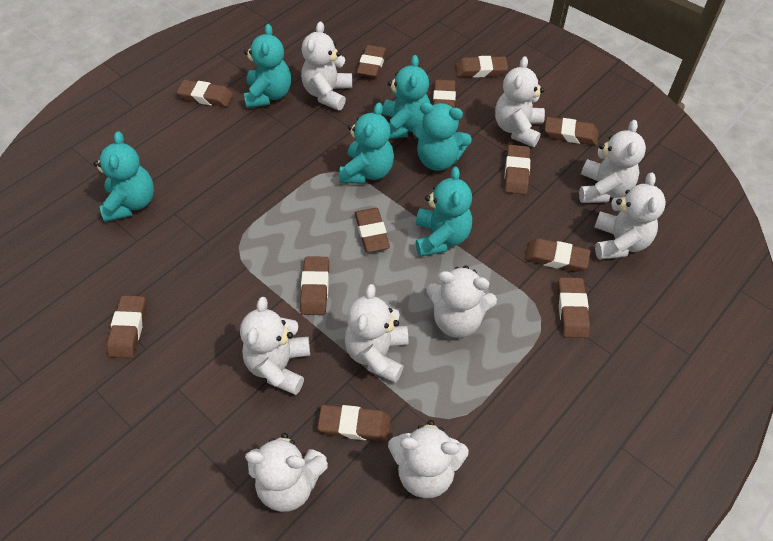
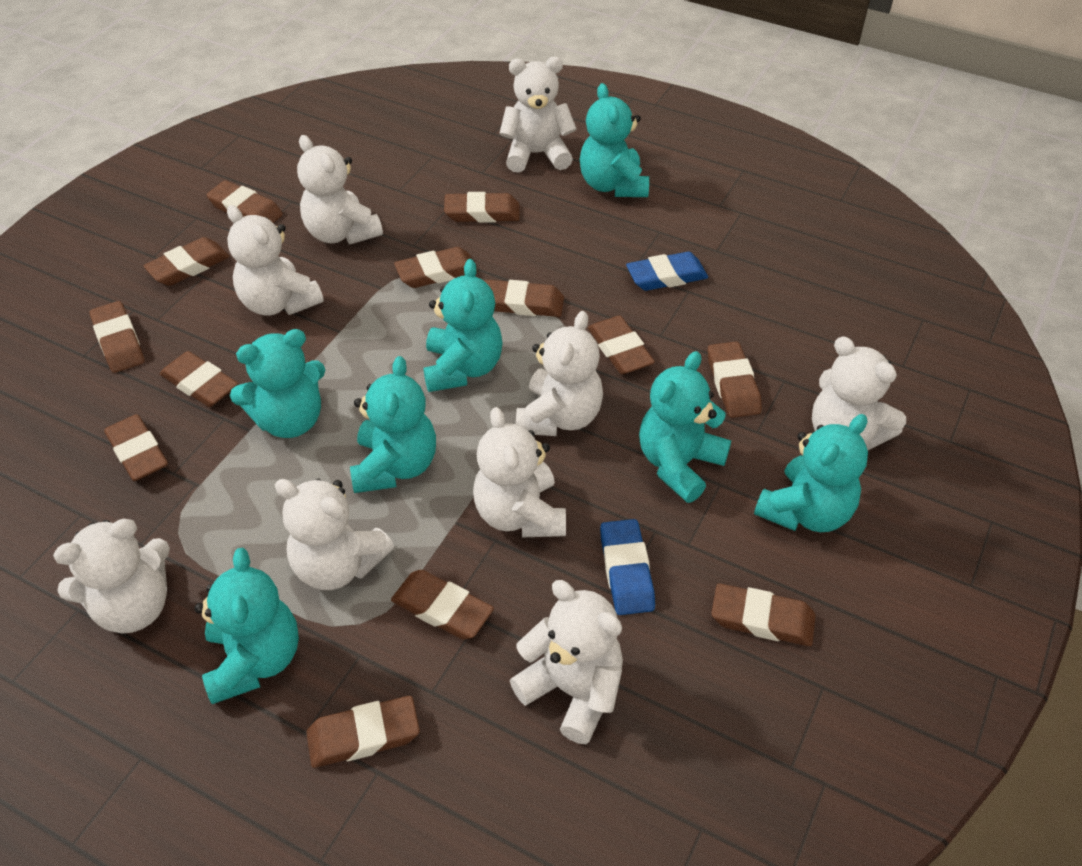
blue eraser: 0 -> 2
brown eraser: 12 -> 13
turquoise teddy bear: 6 -> 7

